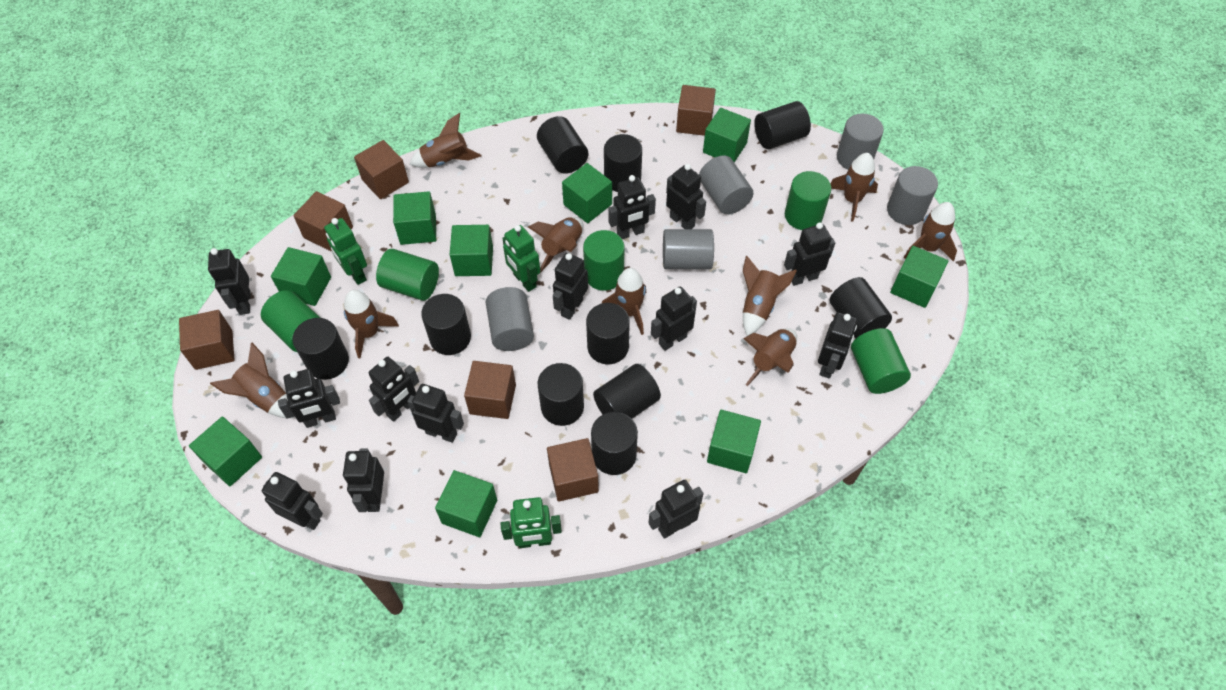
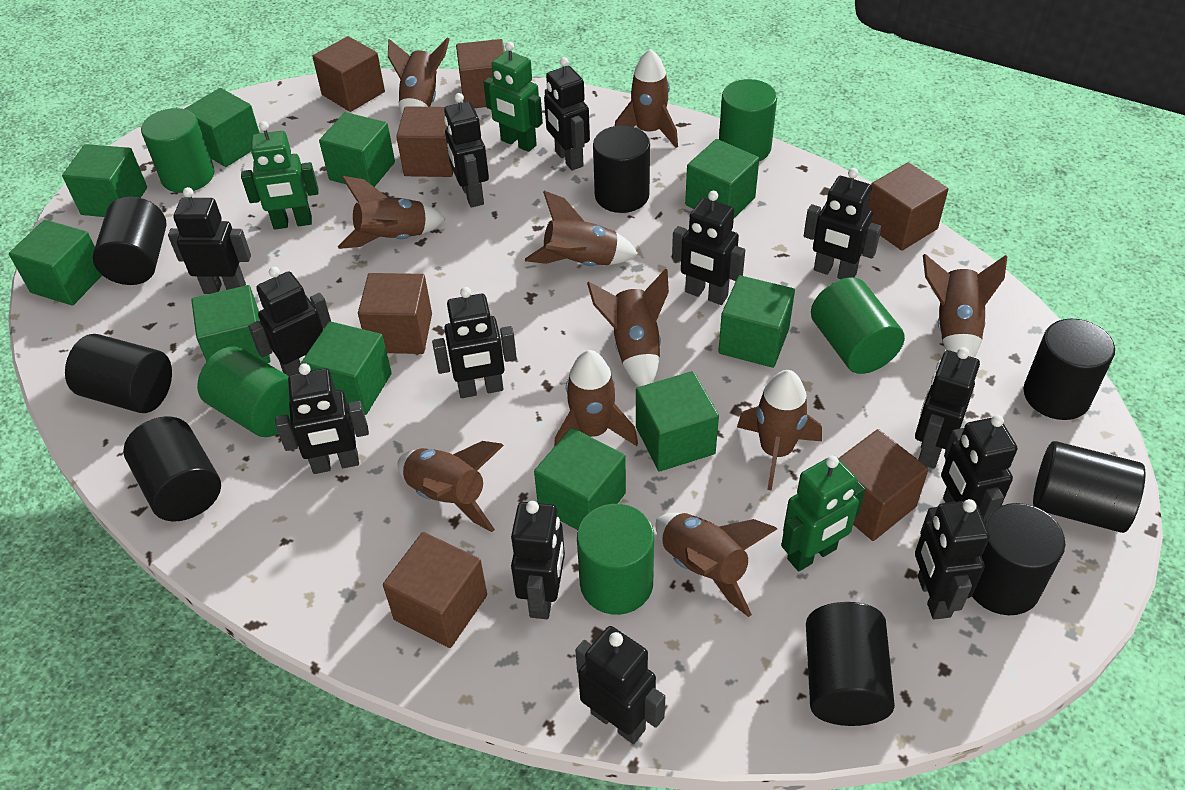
black cylinder: 10 -> 8
brown cube: 6 -> 7
brown rocket: 9 -> 10
green cube: 9 -> 10
grey cylinder: 5 -> 0

